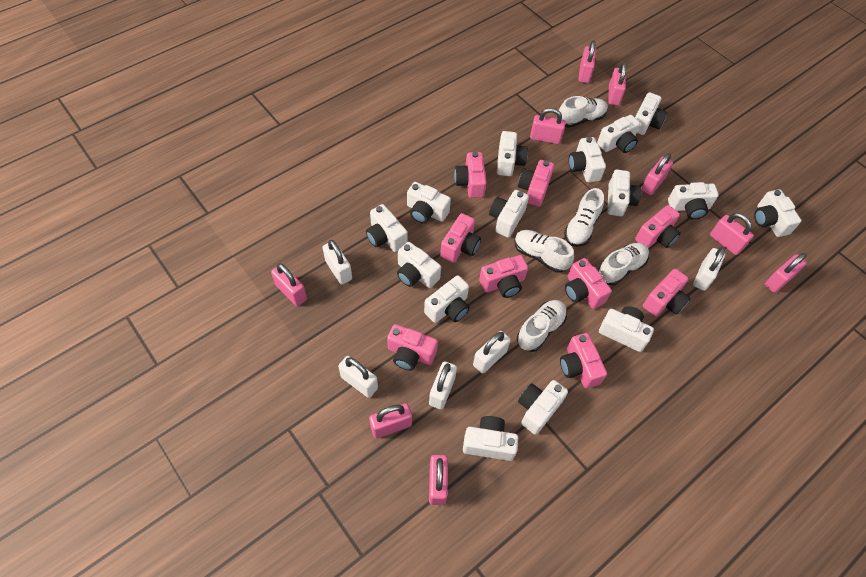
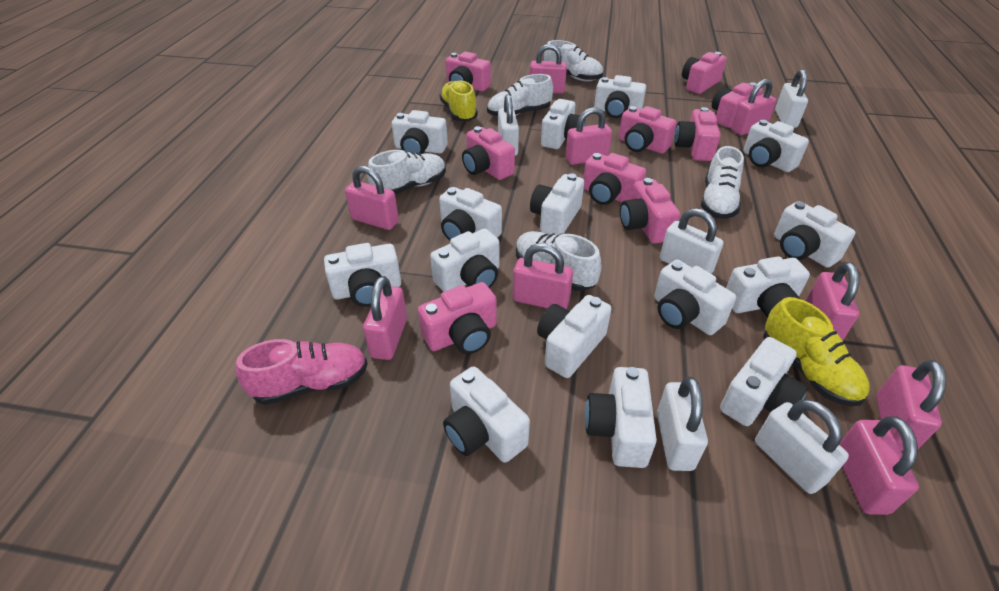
pink shoe: 0 -> 1
yellow shoe: 0 -> 2

